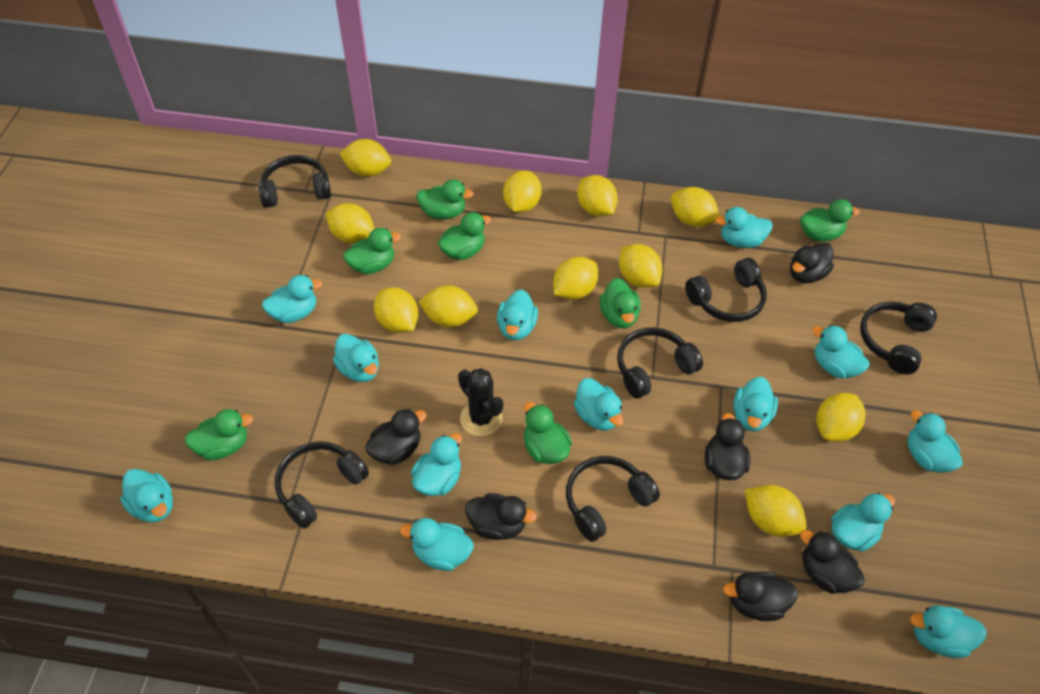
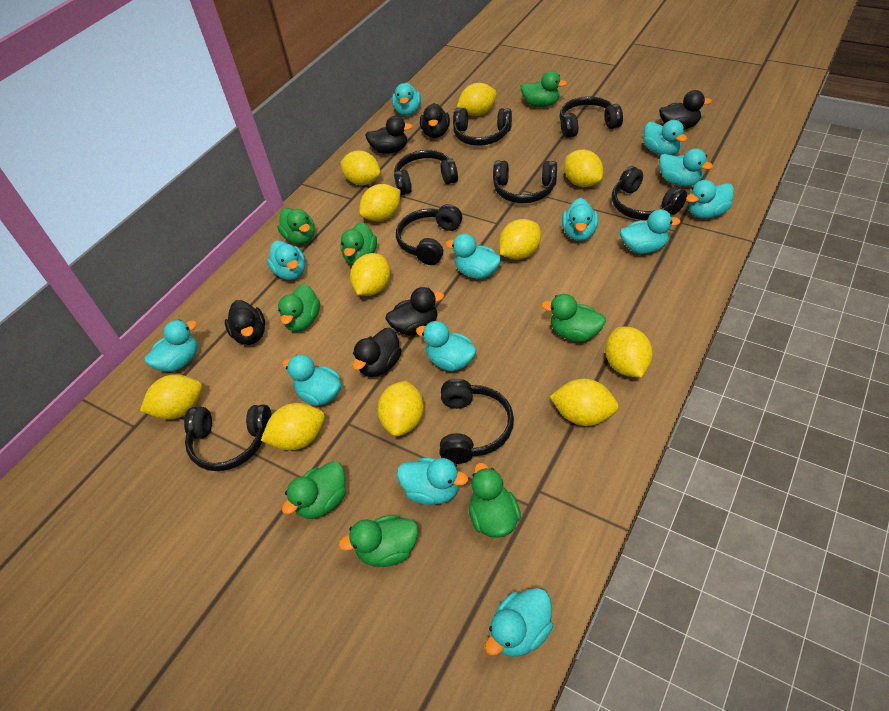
black cactus: 1 -> 0
black headphones: 6 -> 8
green duck: 7 -> 8

